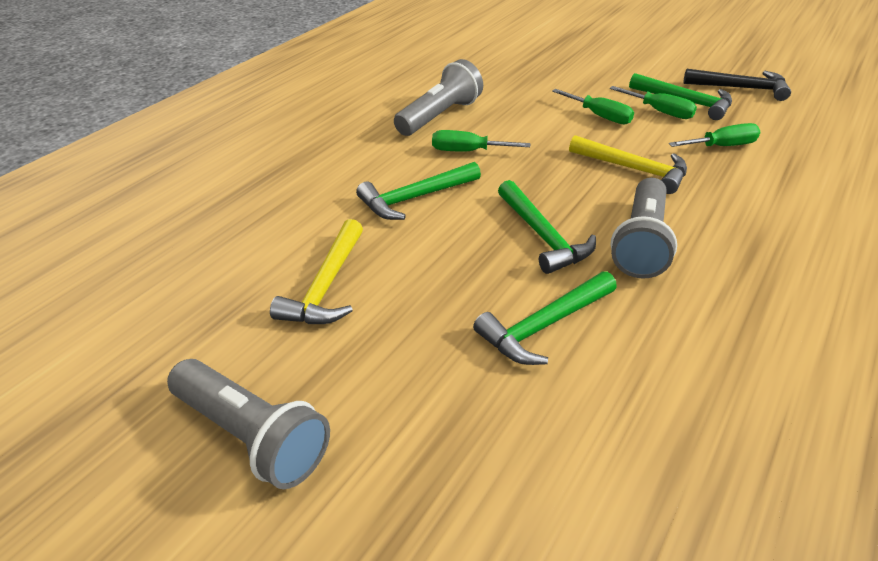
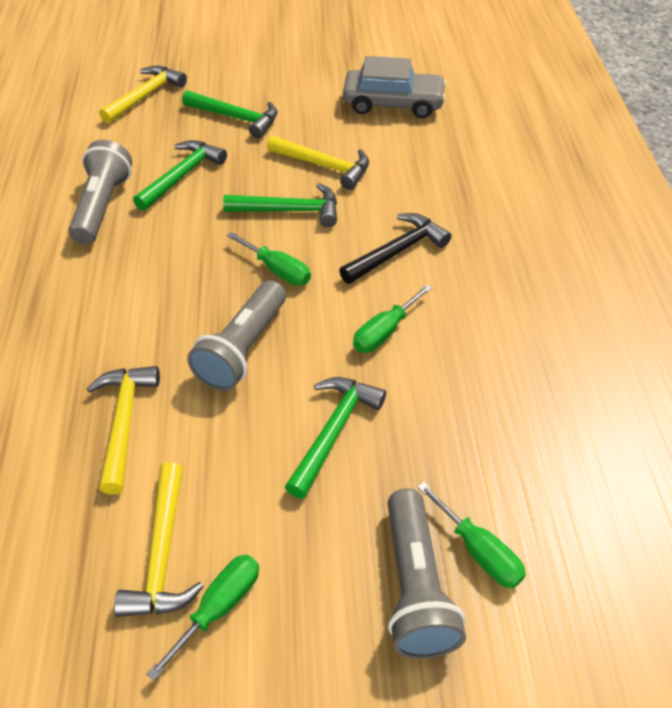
grey car: 0 -> 1
yellow hammer: 2 -> 4

